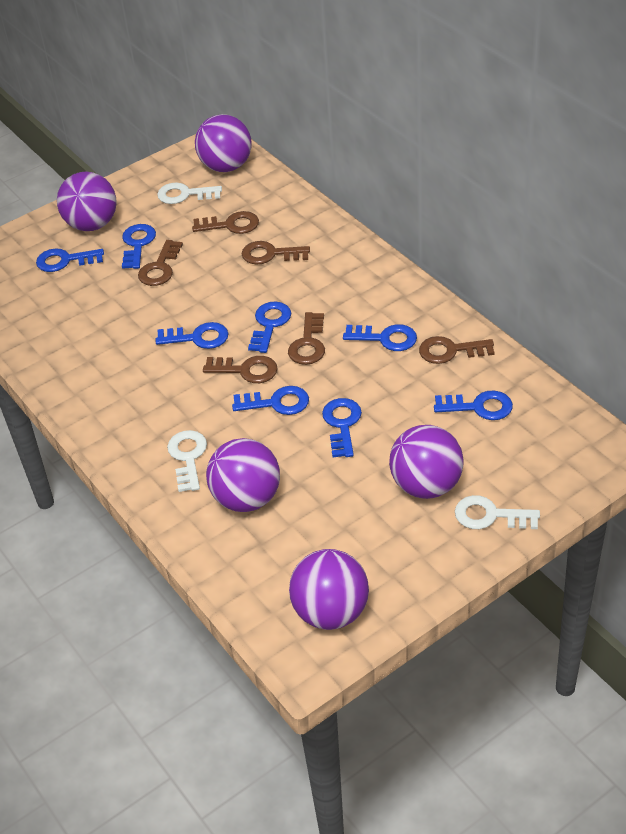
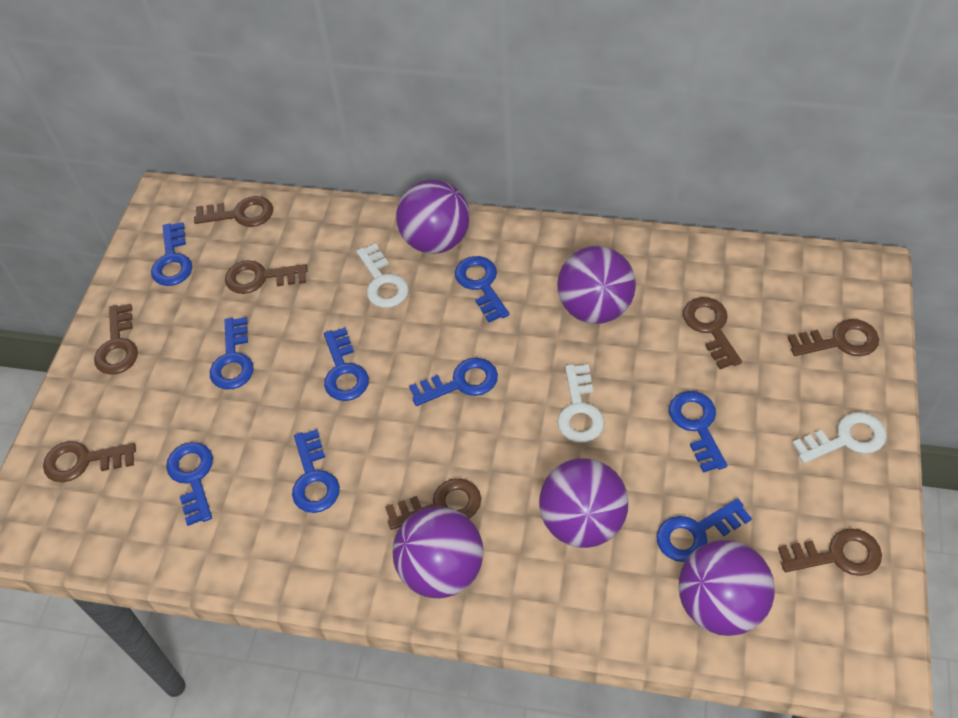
blue key: 8 -> 9
brown key: 6 -> 8

